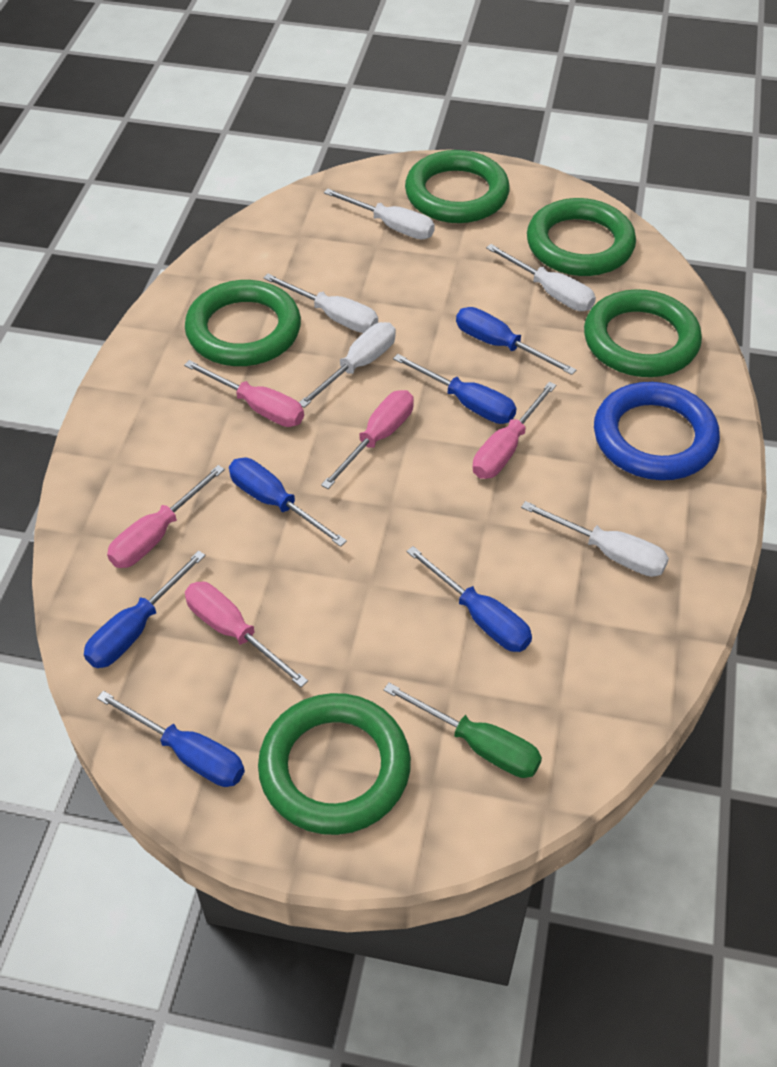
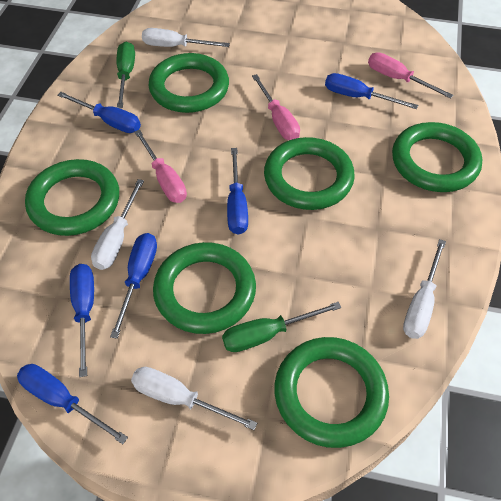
blue ring: 1 -> 0
green ring: 5 -> 6
green screwdriver: 1 -> 2
pink screwdriver: 5 -> 3
white screwdriver: 5 -> 4

